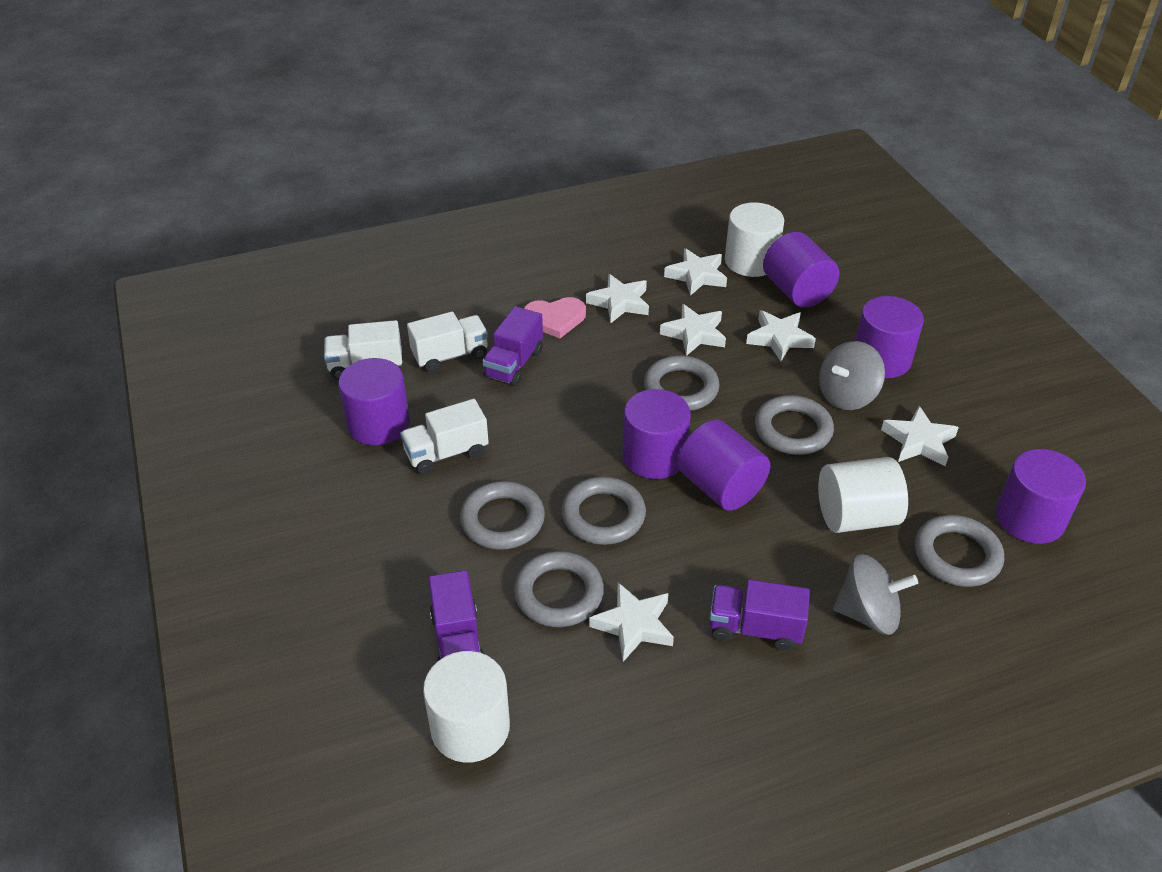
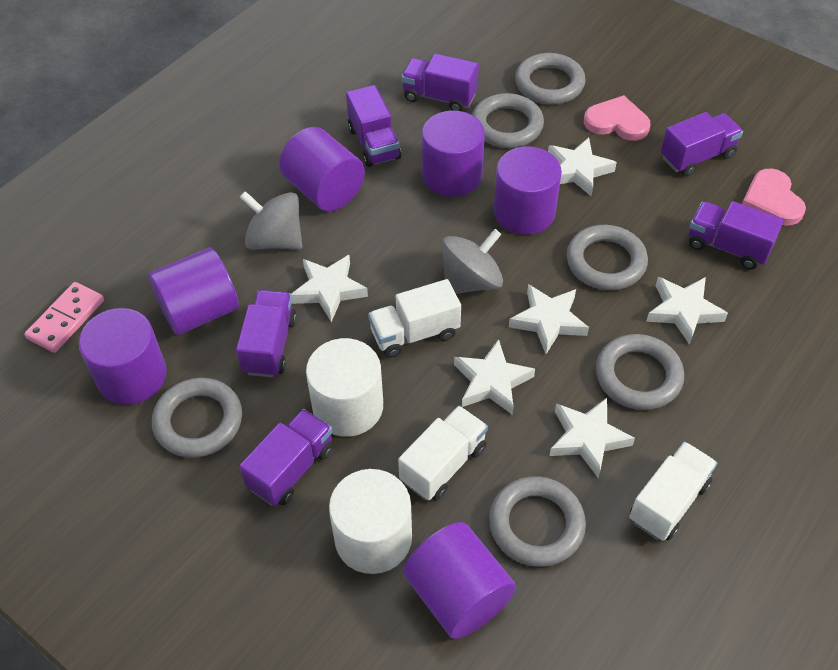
pink domino: 0 -> 1
pink heart: 1 -> 2
purple truck: 3 -> 6
white cylinder: 3 -> 2

